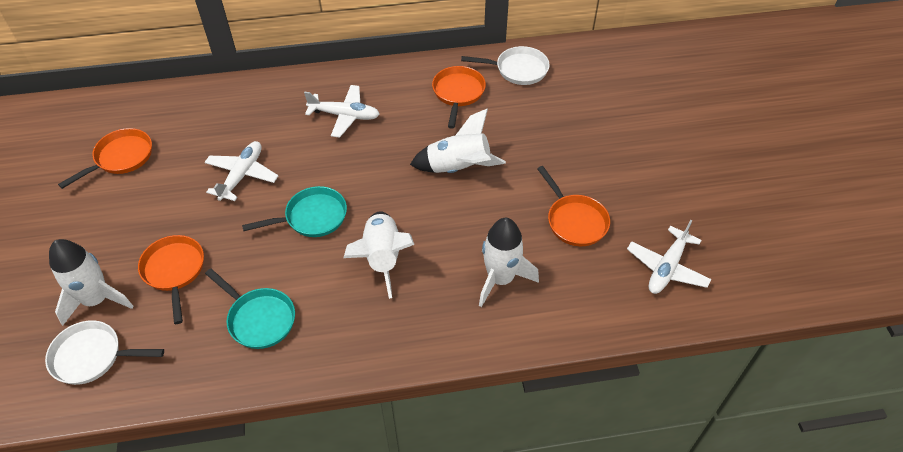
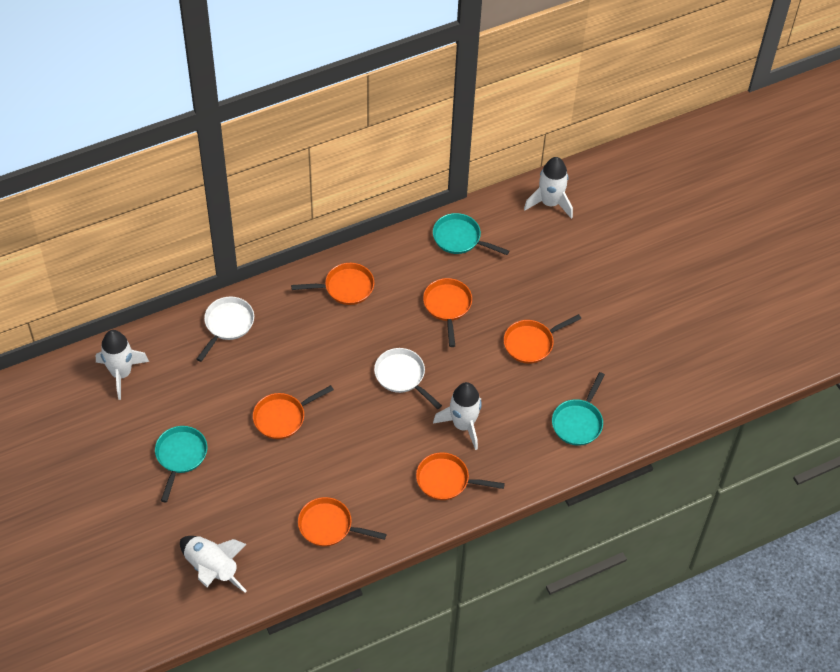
orange pan: 4 -> 6
turquoise pan: 2 -> 3
white plane: 3 -> 0

